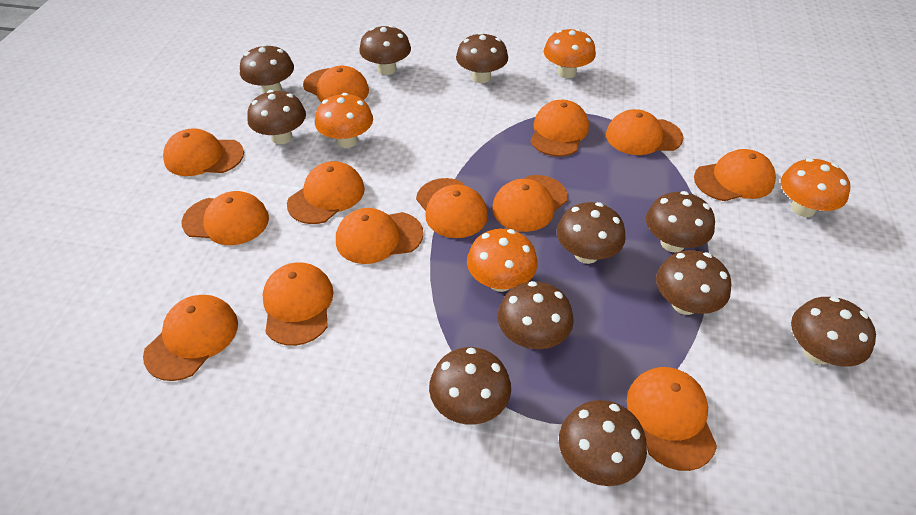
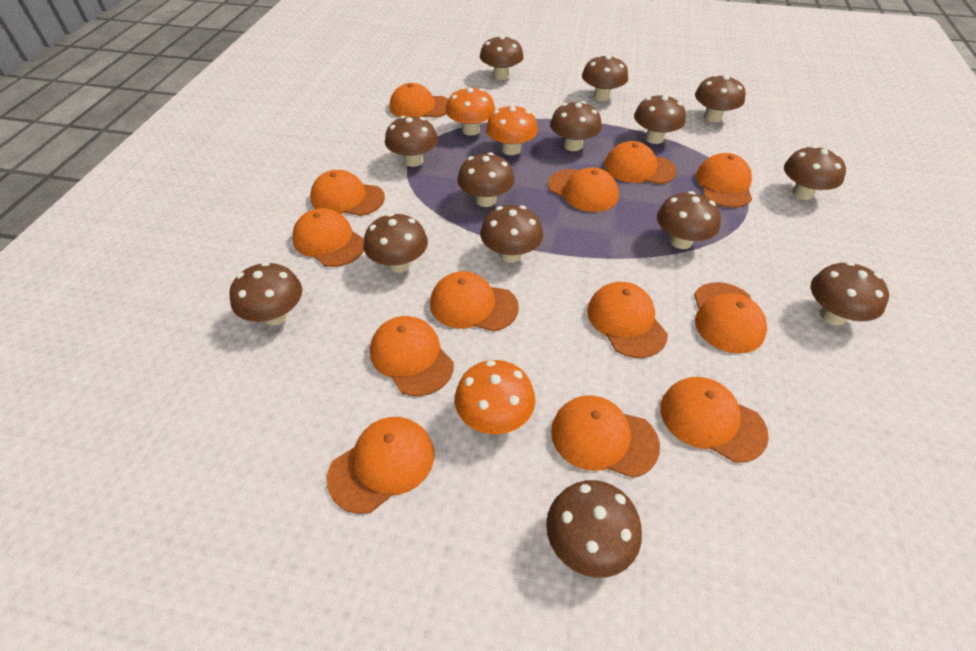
brown mushroom: 11 -> 14
orange mushroom: 4 -> 3

